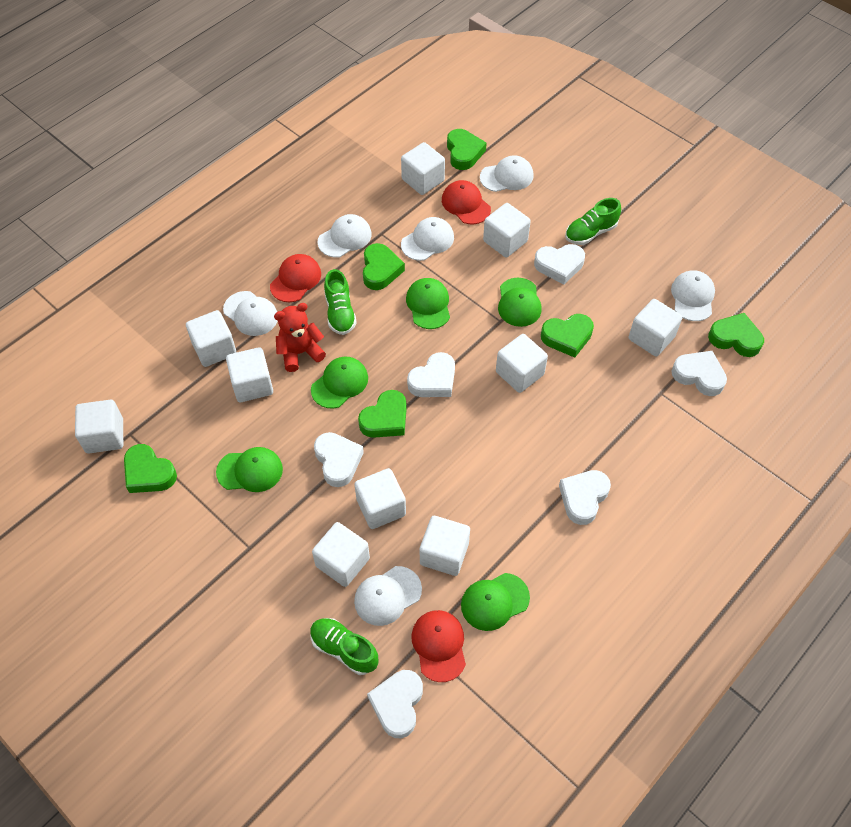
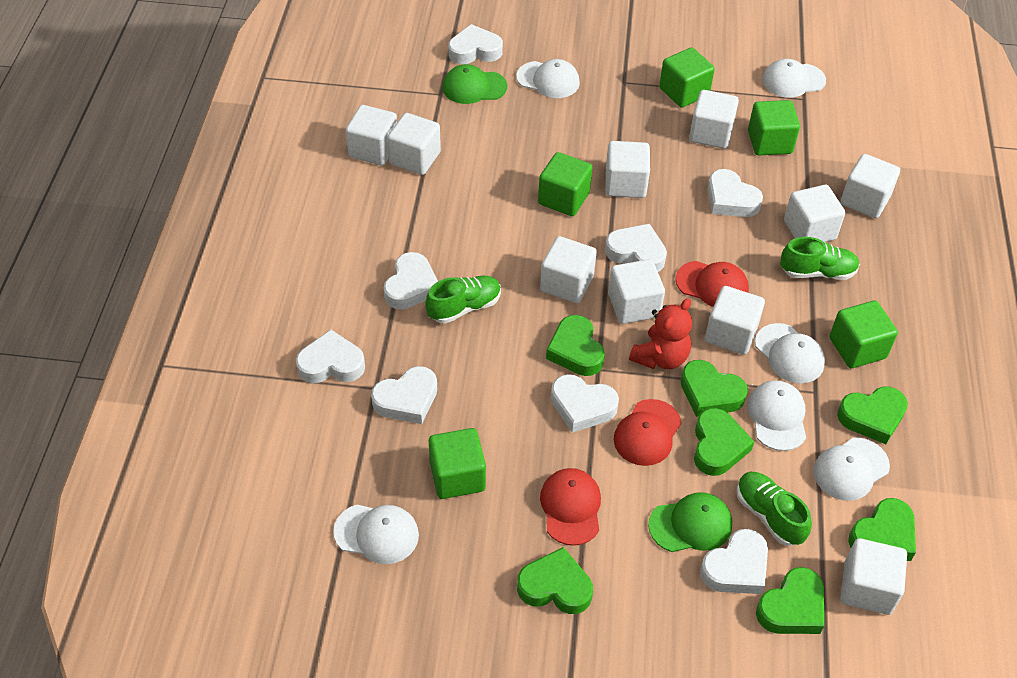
green cap: 5 -> 2
green cube: 0 -> 5
green heart: 6 -> 7
white heart: 6 -> 8

